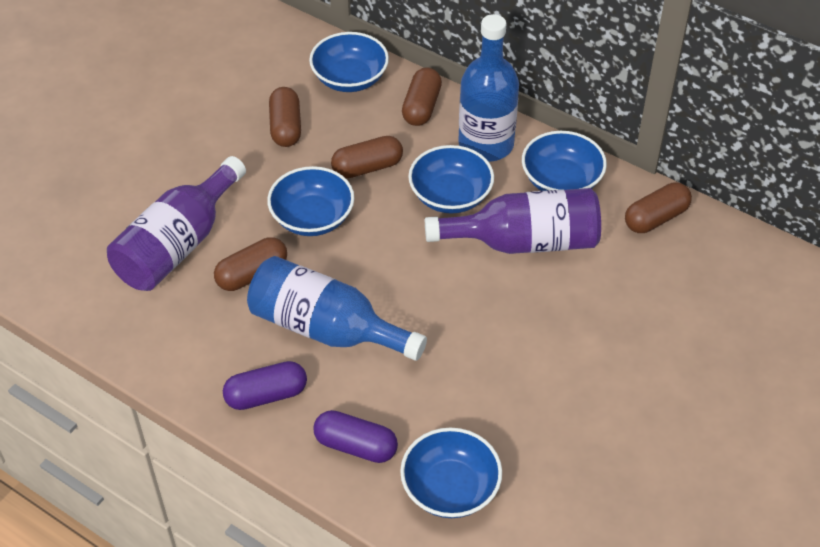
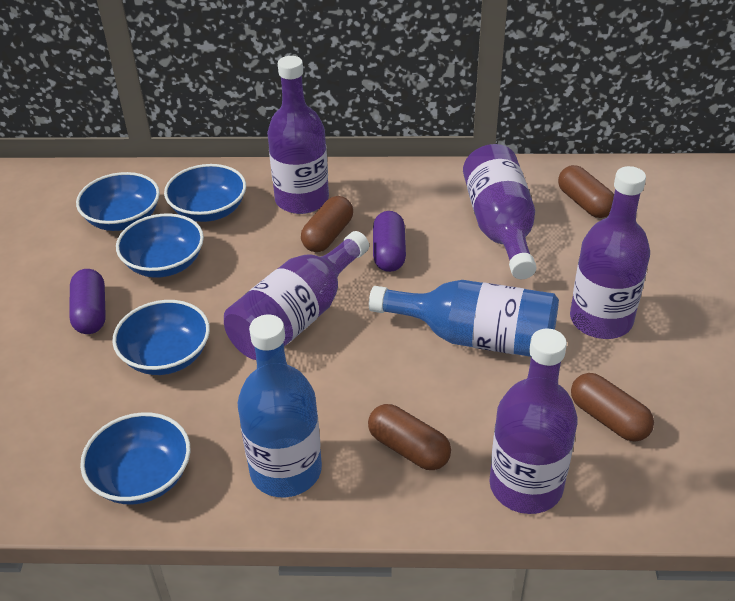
brown capsule: 5 -> 4
purple bottle: 2 -> 5

